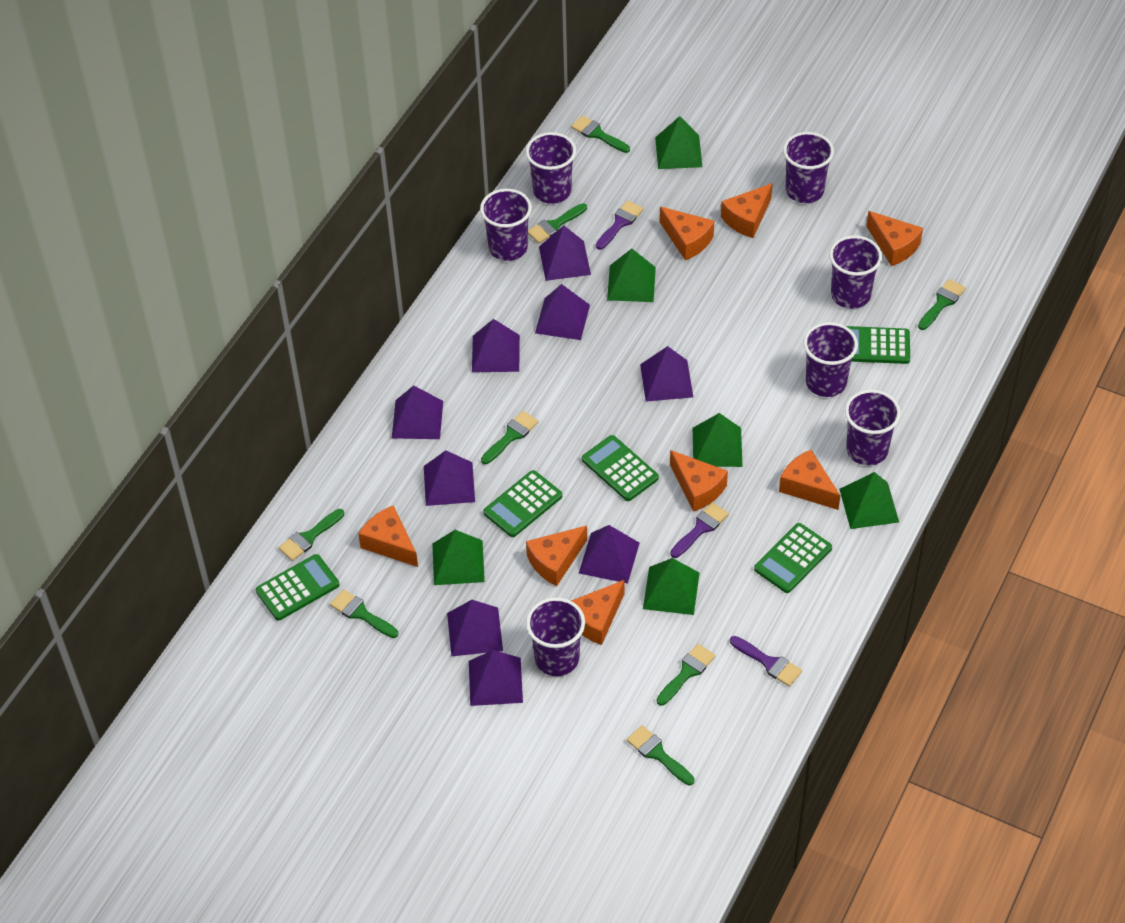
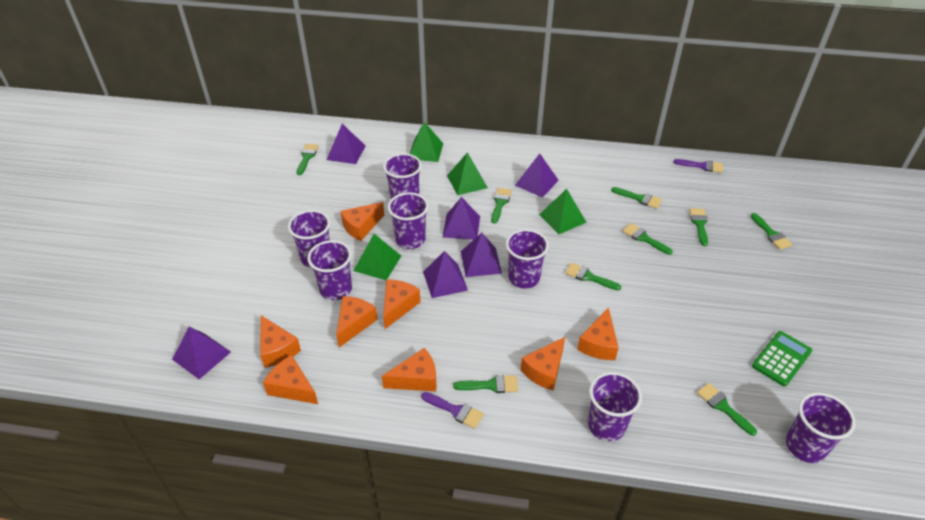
green brush: 8 -> 9
green calculator: 5 -> 1
green pyramid: 6 -> 4
purple brush: 3 -> 2
purple pyramid: 9 -> 6

